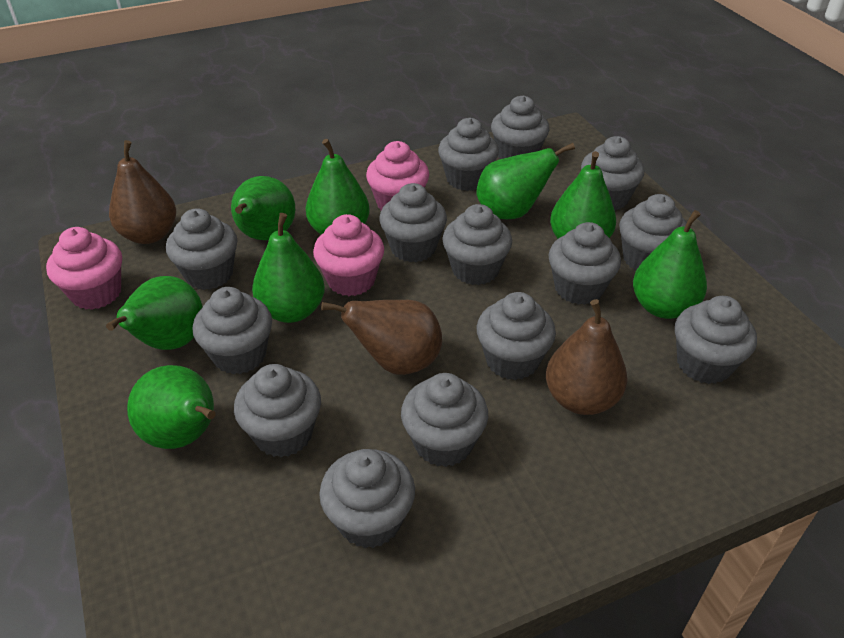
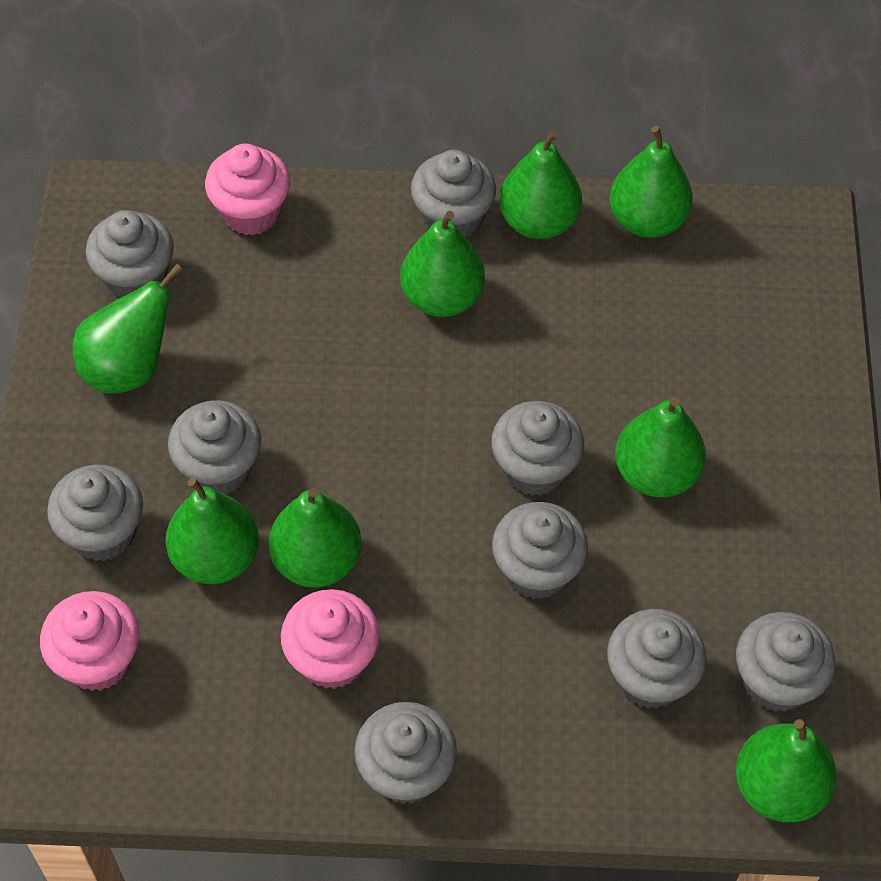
brown pear: 3 -> 0
grey cupcake: 14 -> 9

